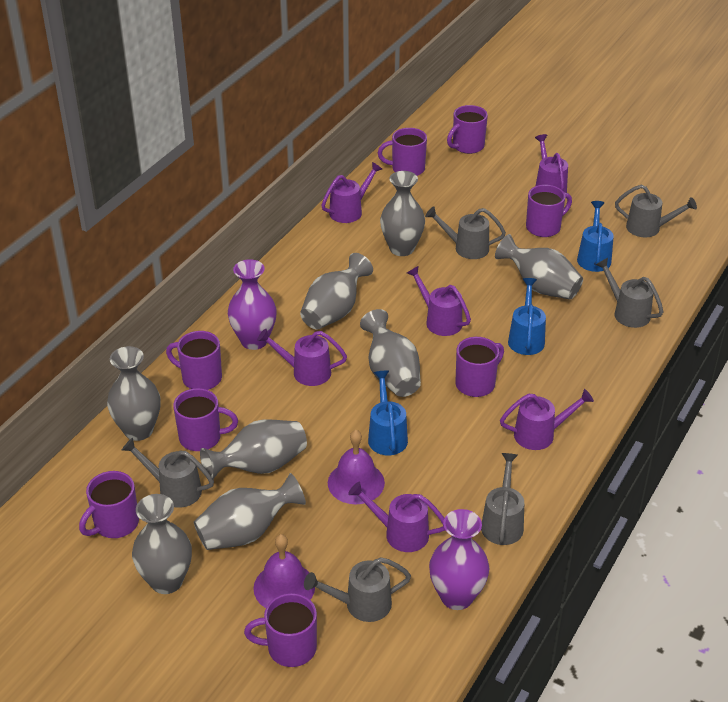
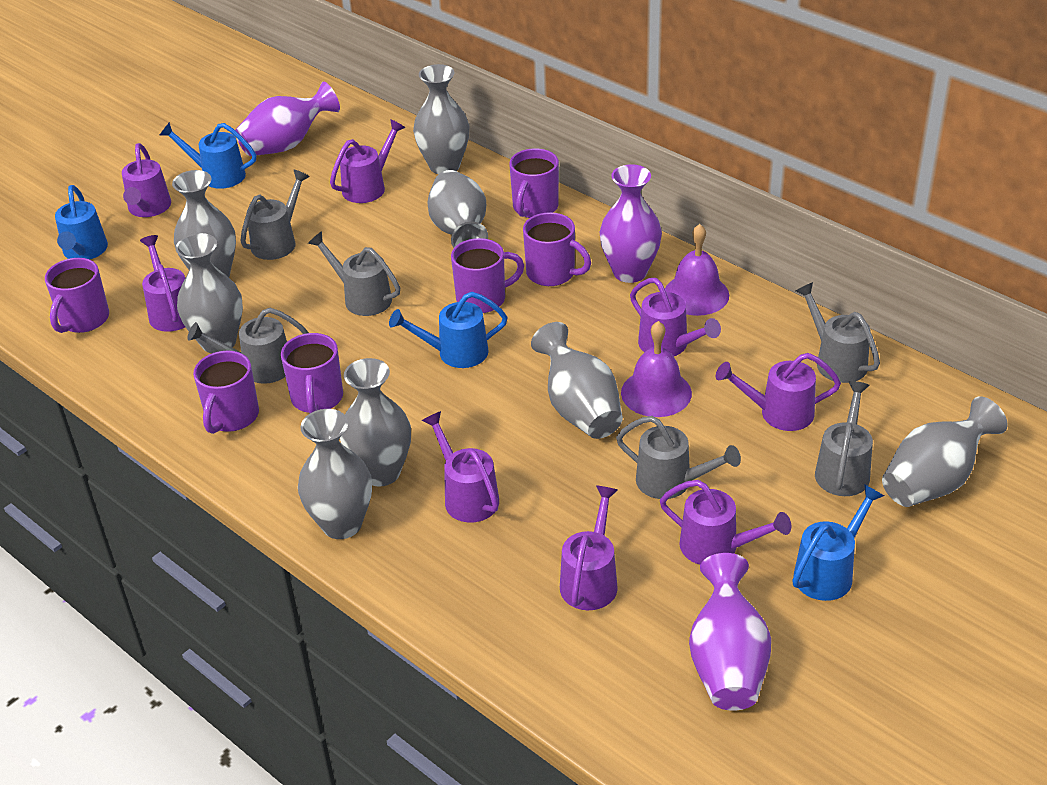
blue watering can: 3 -> 4
purple mug: 8 -> 6
purple vase: 2 -> 3
purple watering can: 6 -> 8

